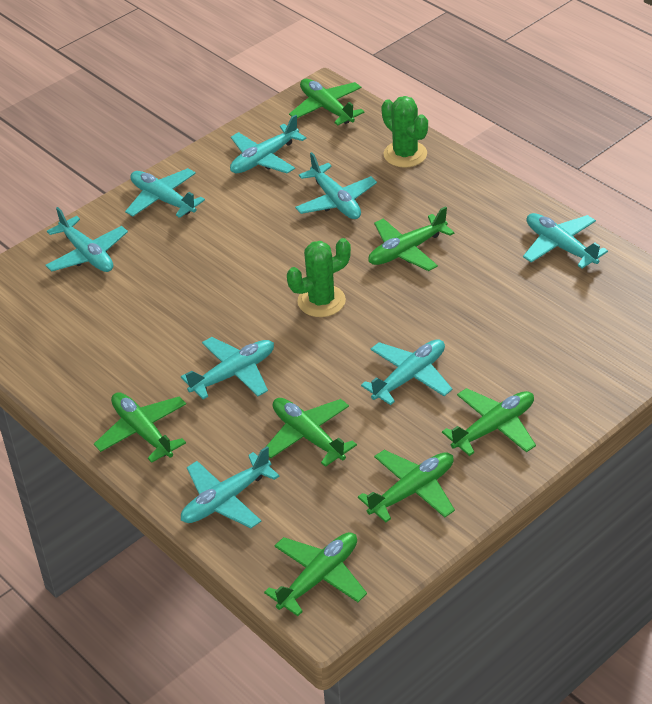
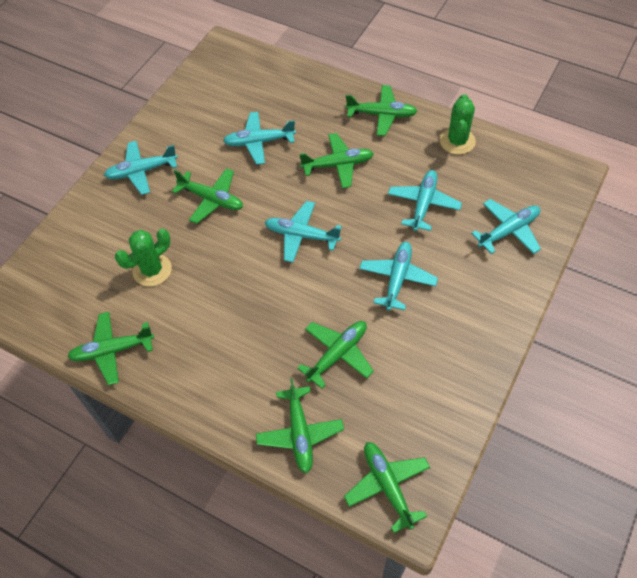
turquoise plane: 8 -> 6

